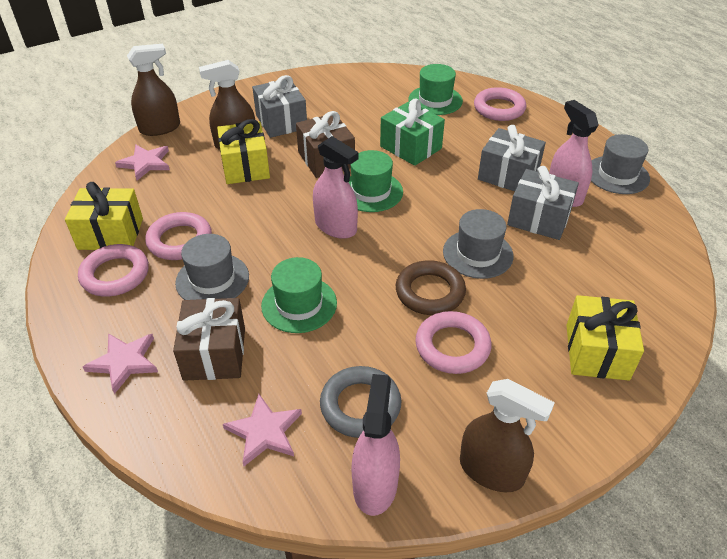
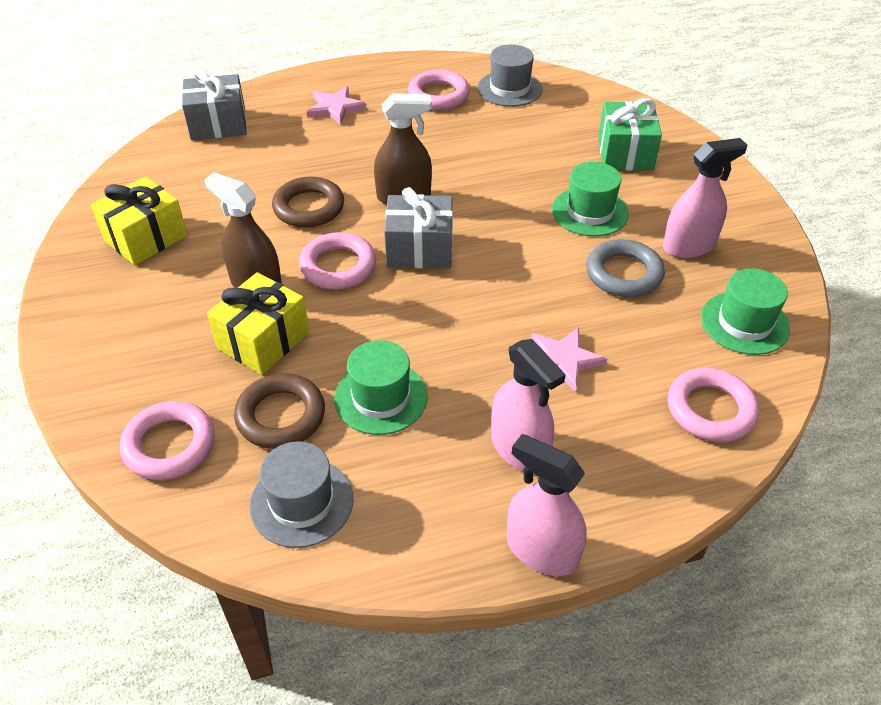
brown gift: 2 -> 0
brown ring: 1 -> 2
brown spray bottle: 3 -> 2
grey gift: 3 -> 2
grey hat: 3 -> 2
pink star: 3 -> 2
yellow gift: 3 -> 2

